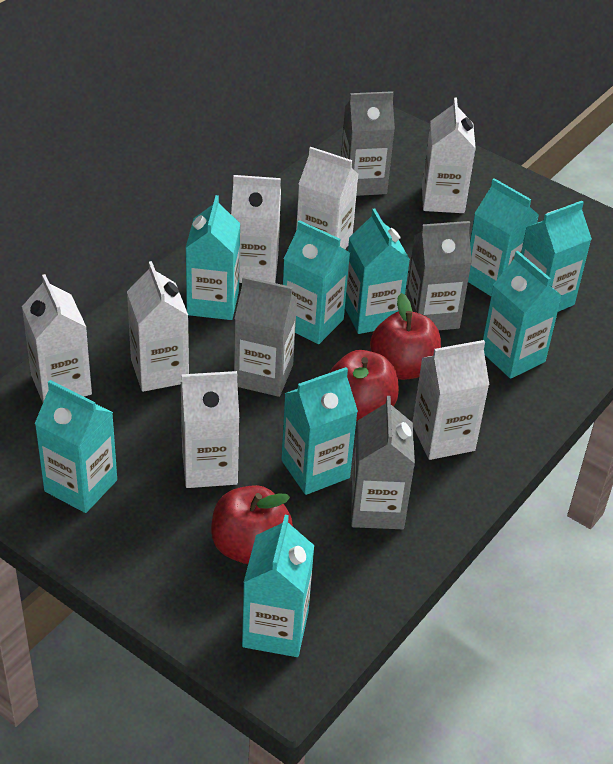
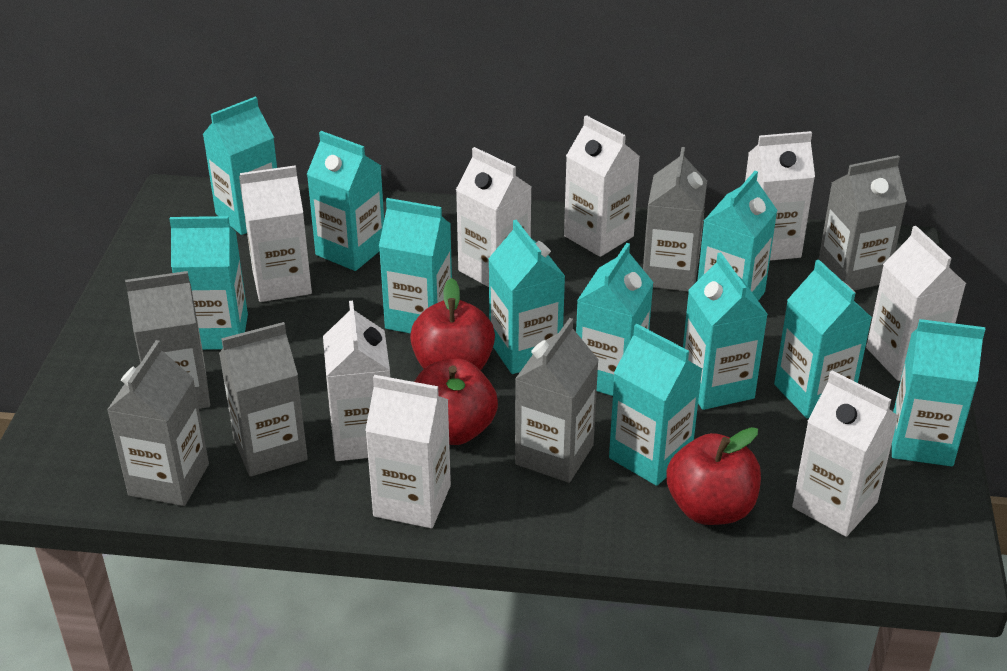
grey carton: 4 -> 6
turquoise carton: 9 -> 11
white carton: 7 -> 8

